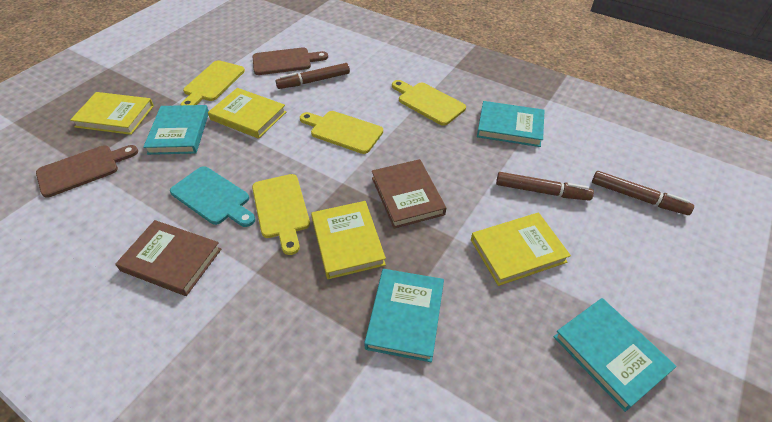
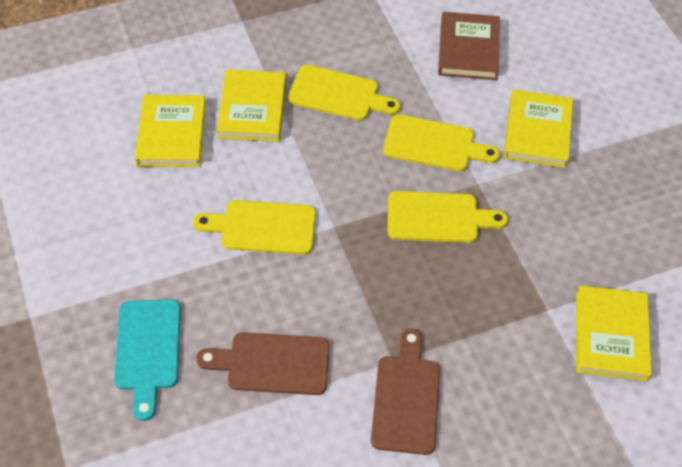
brown book: 2 -> 1
brown marker: 3 -> 0
turquoise book: 4 -> 0

